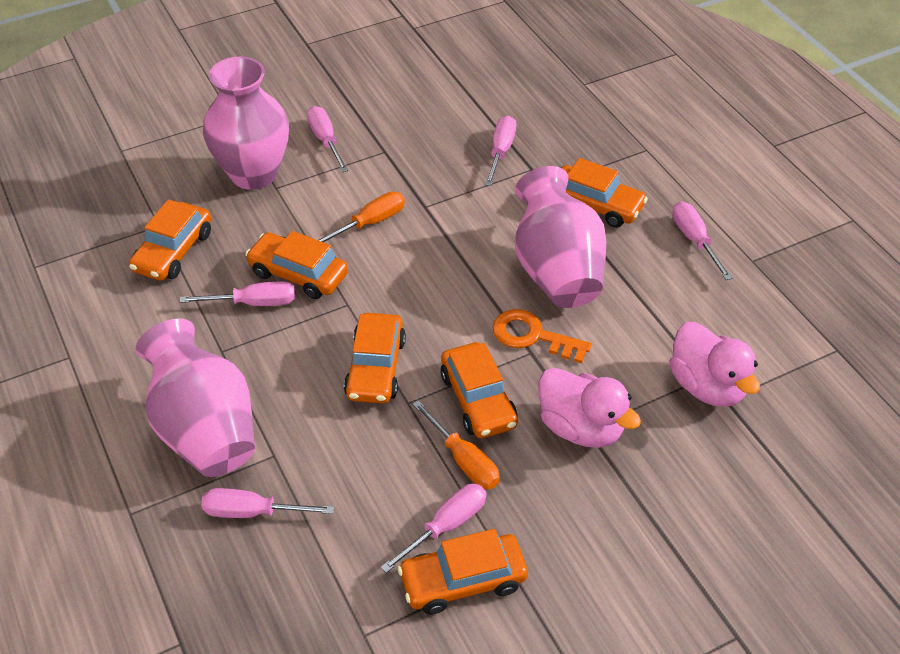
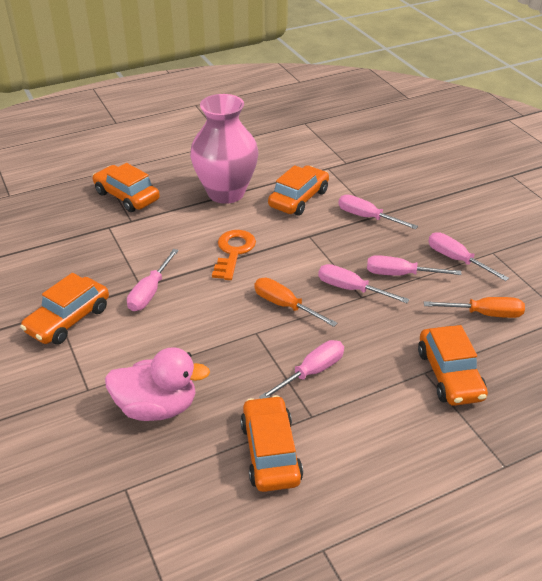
orange car: 6 -> 5
pink duck: 2 -> 1
pink vase: 3 -> 1

